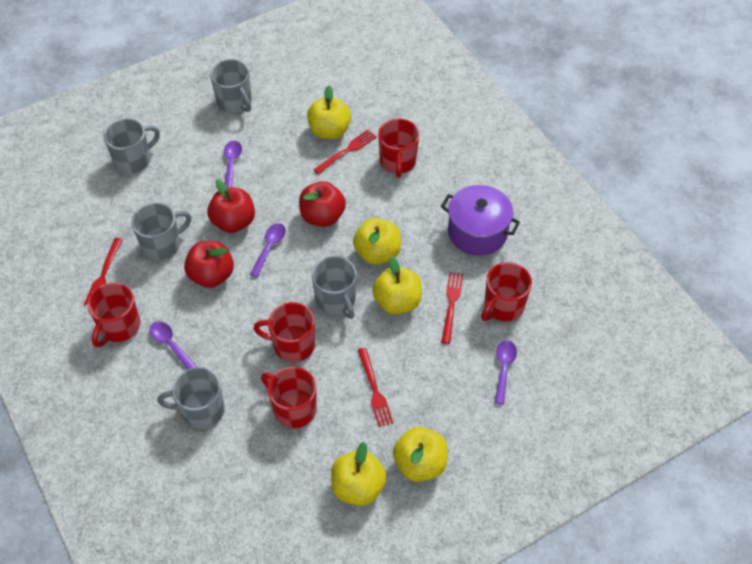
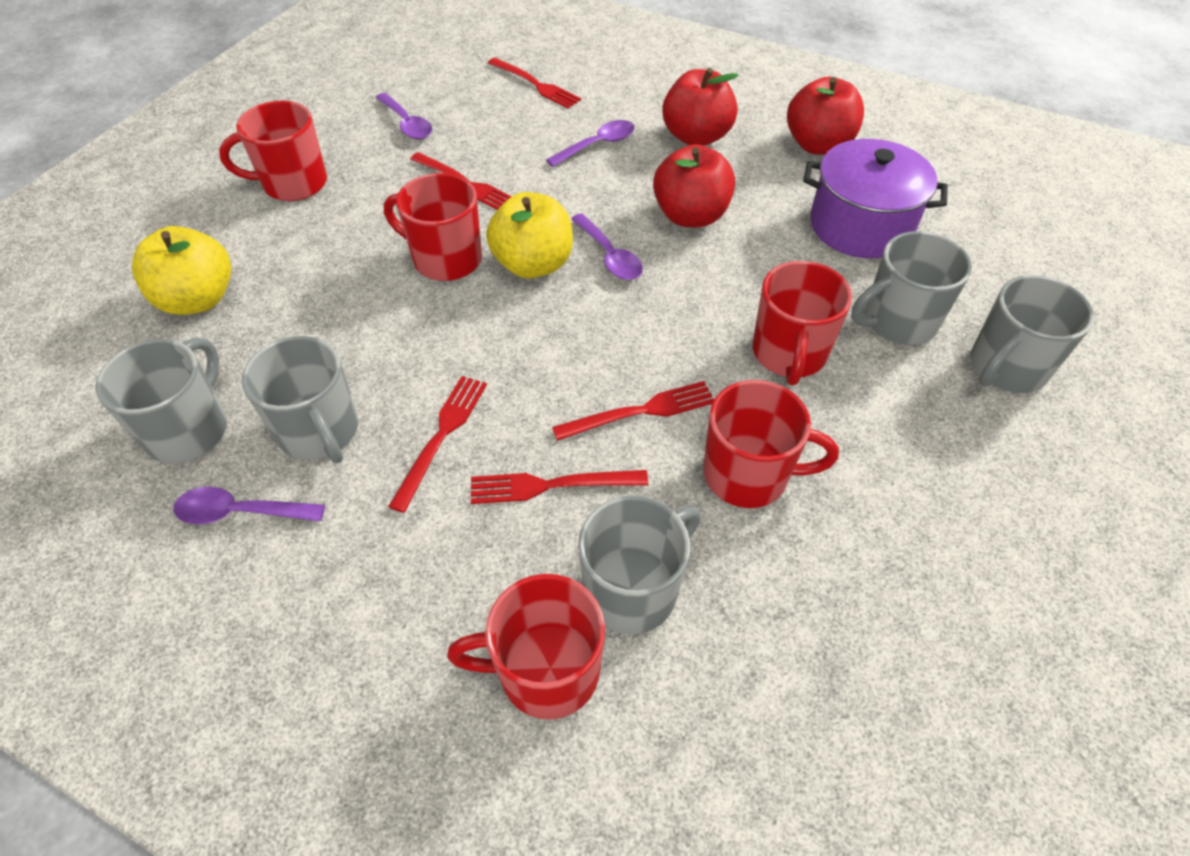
red fork: 4 -> 5
yellow apple: 5 -> 2

